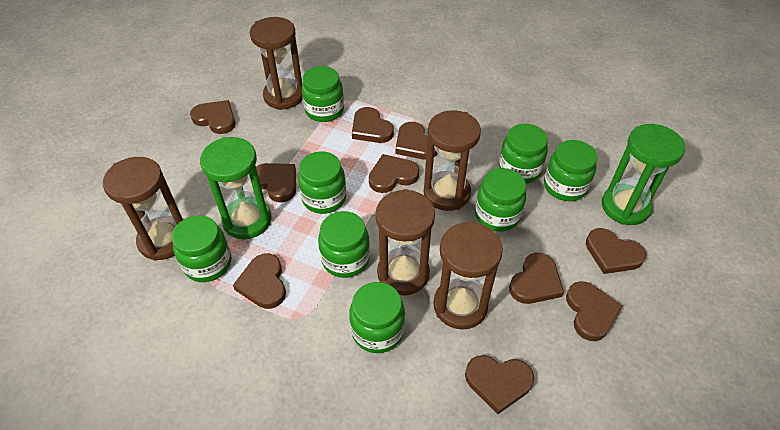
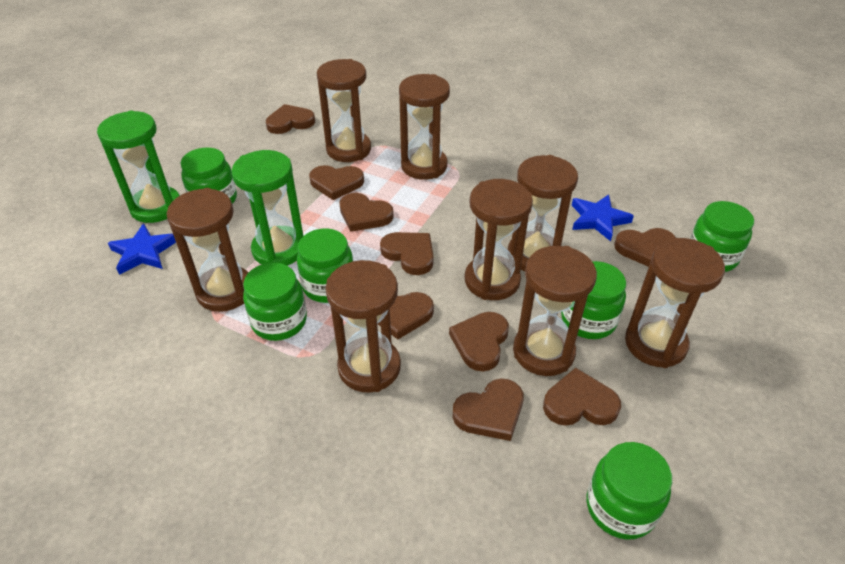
blue star: 0 -> 2
brown heart: 10 -> 9
brown hourglass: 5 -> 8
green jar: 8 -> 6

